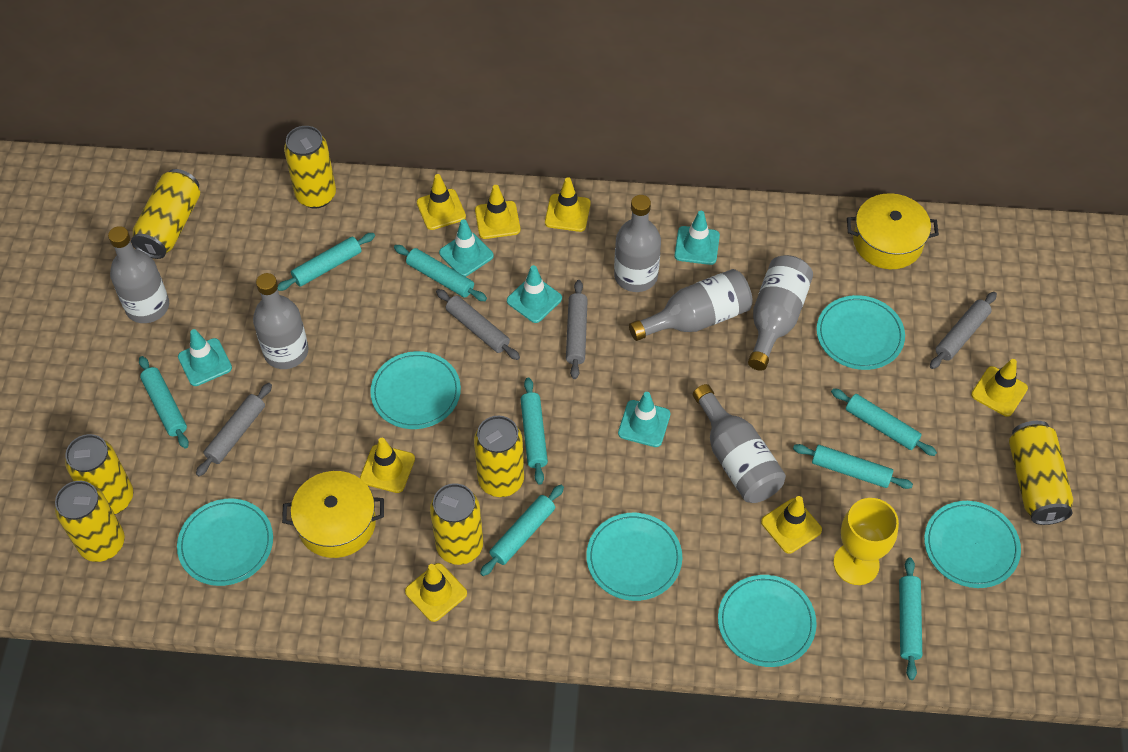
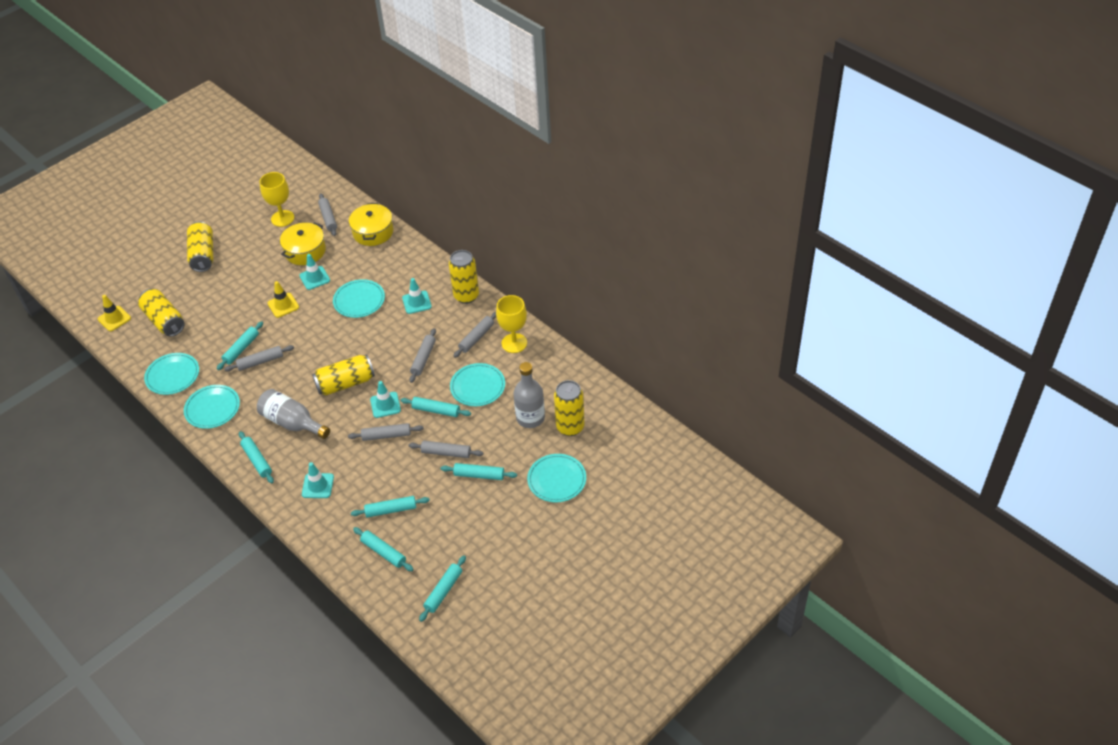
grey bottle: 6 -> 2
grey rolling pin: 4 -> 6
turquoise plate: 6 -> 5
turquoise rolling pin: 8 -> 7
turquoise traffic cone: 5 -> 4
yellow can: 7 -> 5
yellow goblet: 1 -> 2
yellow traffic cone: 7 -> 2

